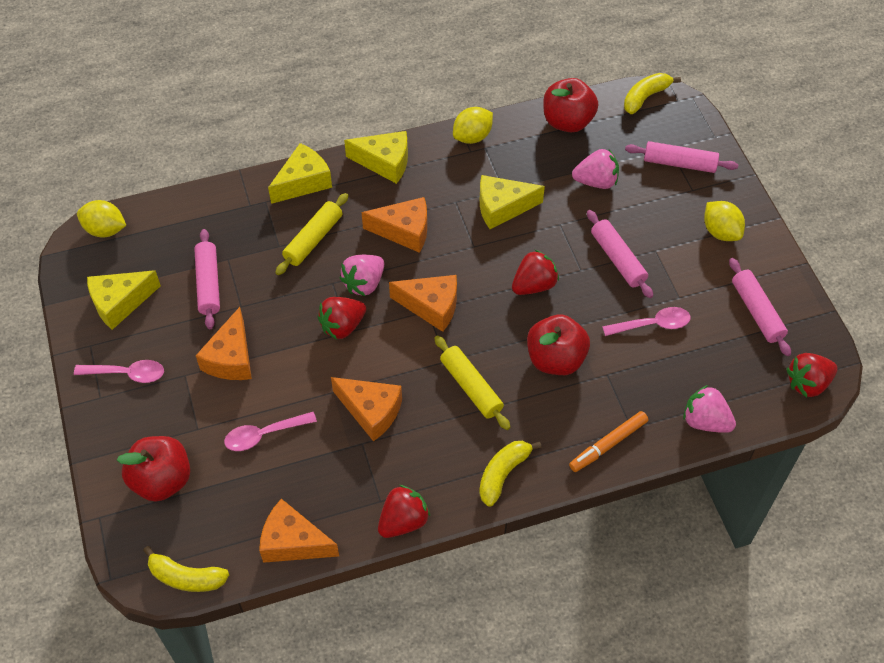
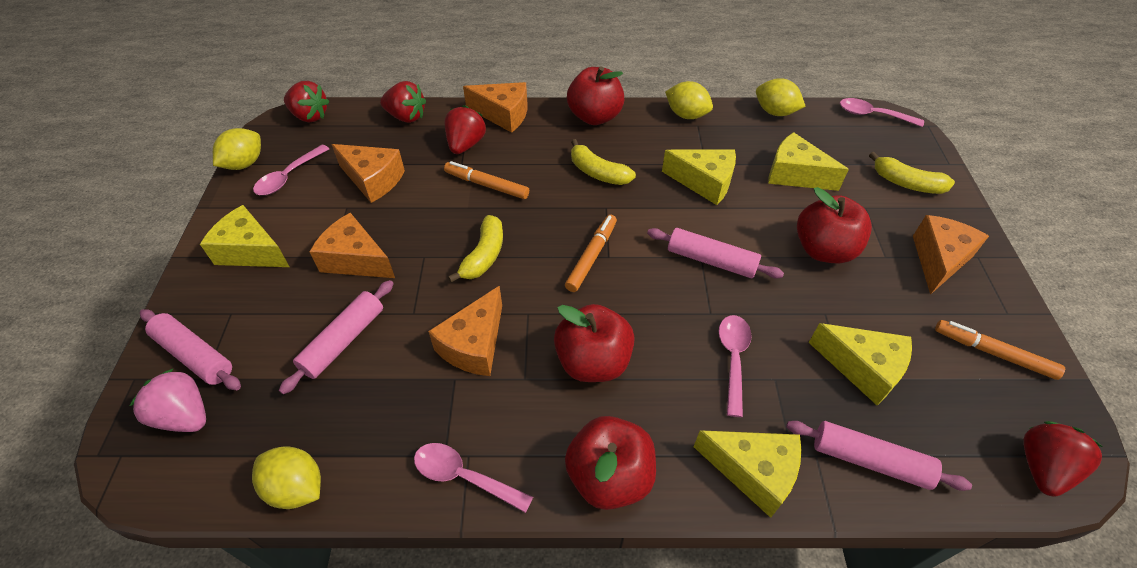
orange marker: 1 -> 3
pink spoon: 3 -> 4
pink strawberry: 3 -> 1
red apple: 3 -> 4
yellow cheese: 4 -> 5
yellow lemon: 3 -> 4
yellow rolling pin: 2 -> 0

